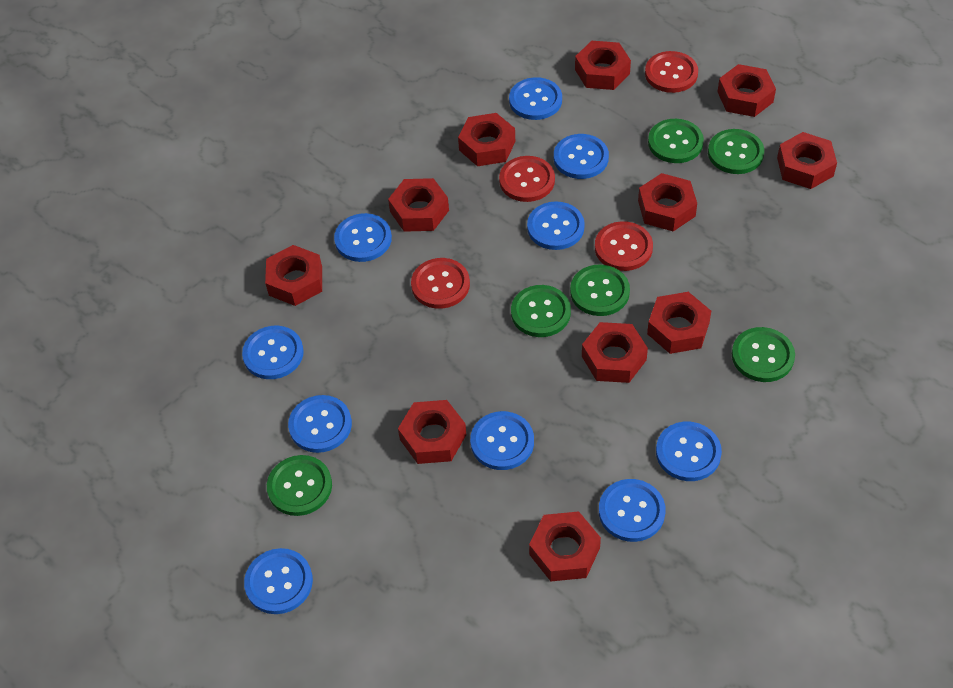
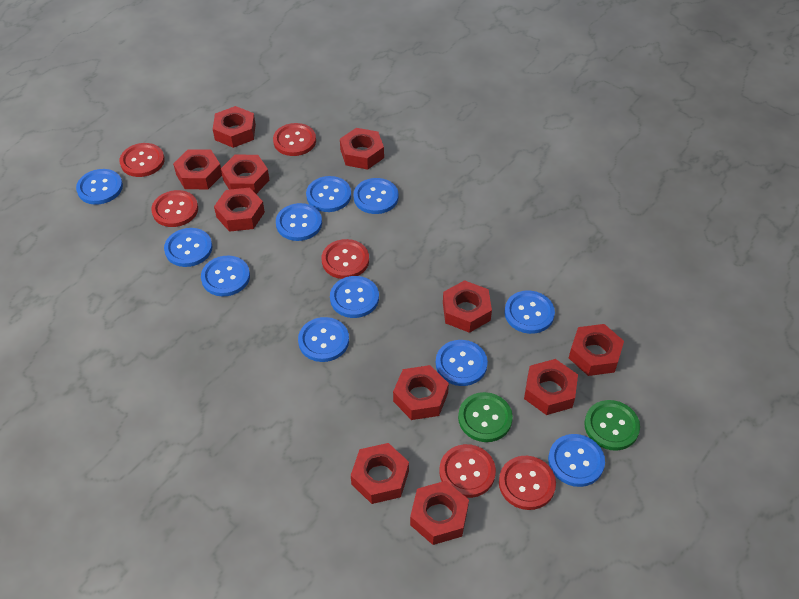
blue button: 10 -> 11
green button: 6 -> 2
red button: 4 -> 6

